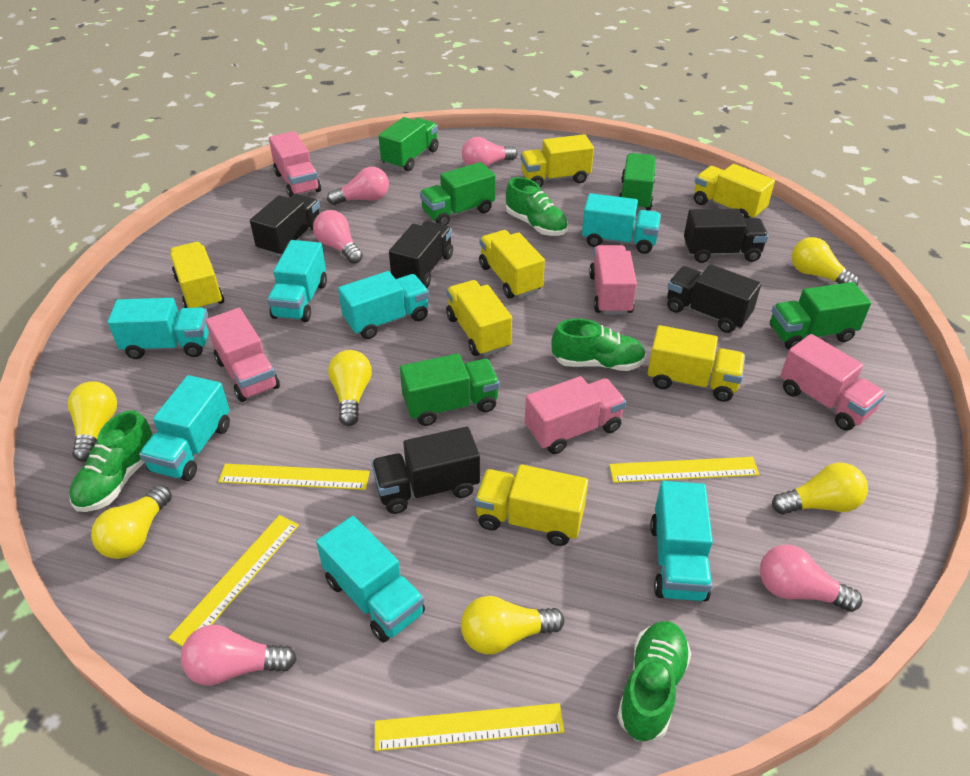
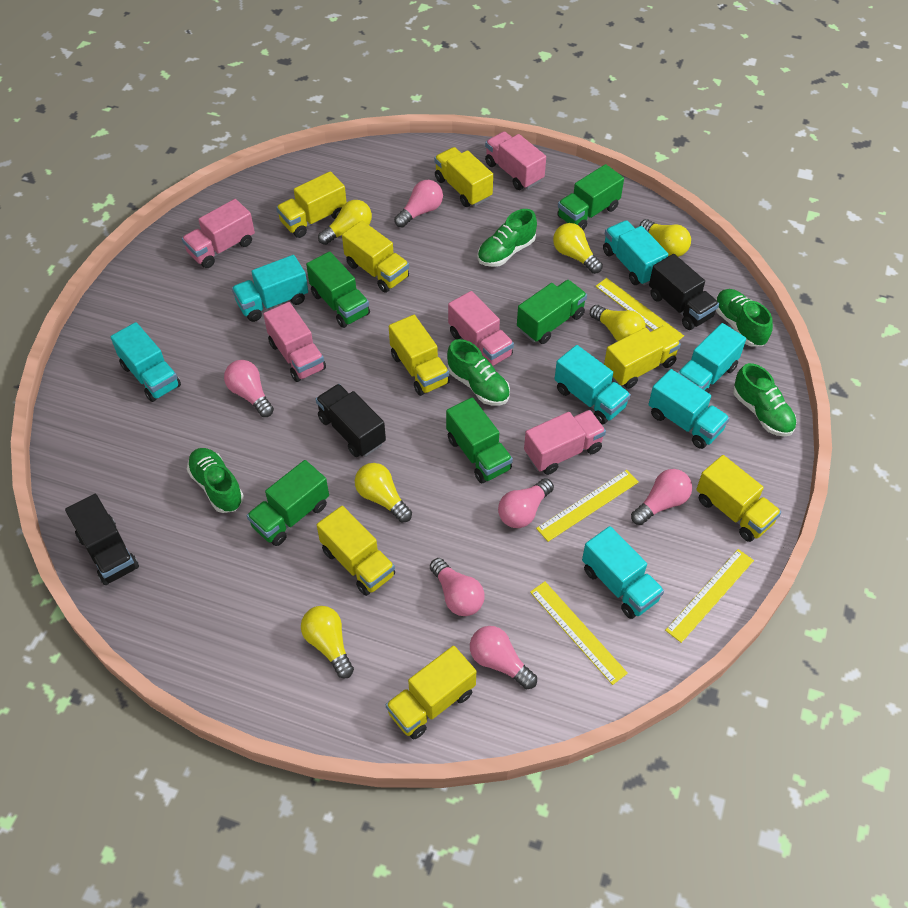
black truck: 5 -> 3
green shoe: 4 -> 5
pink light bulb: 5 -> 6
yellow truck: 7 -> 8

